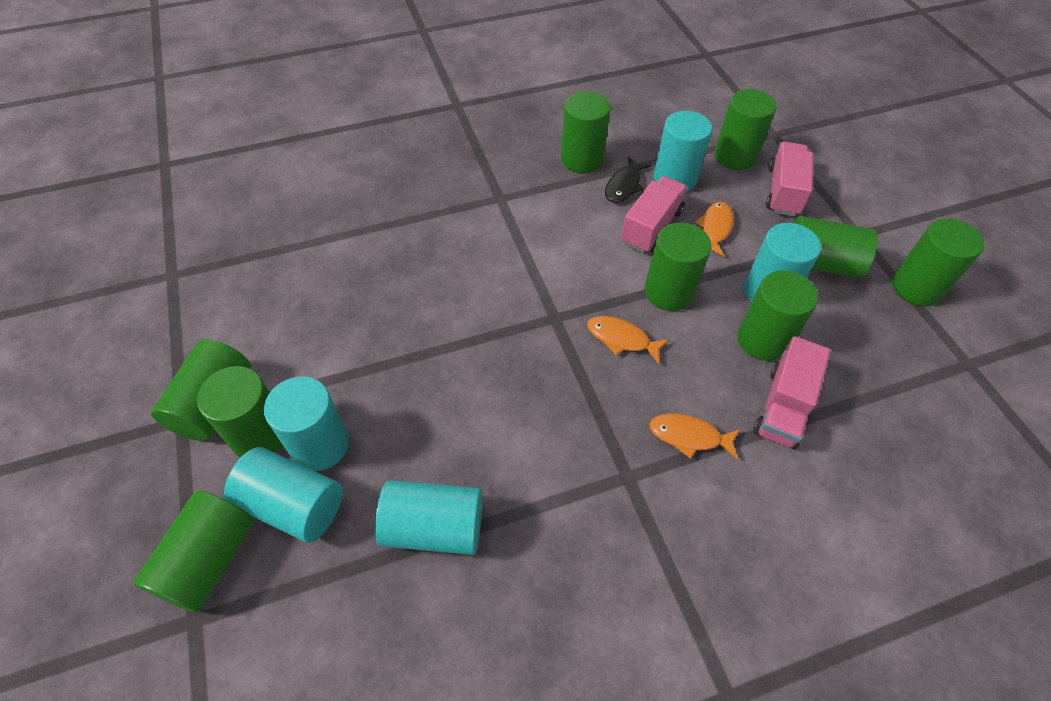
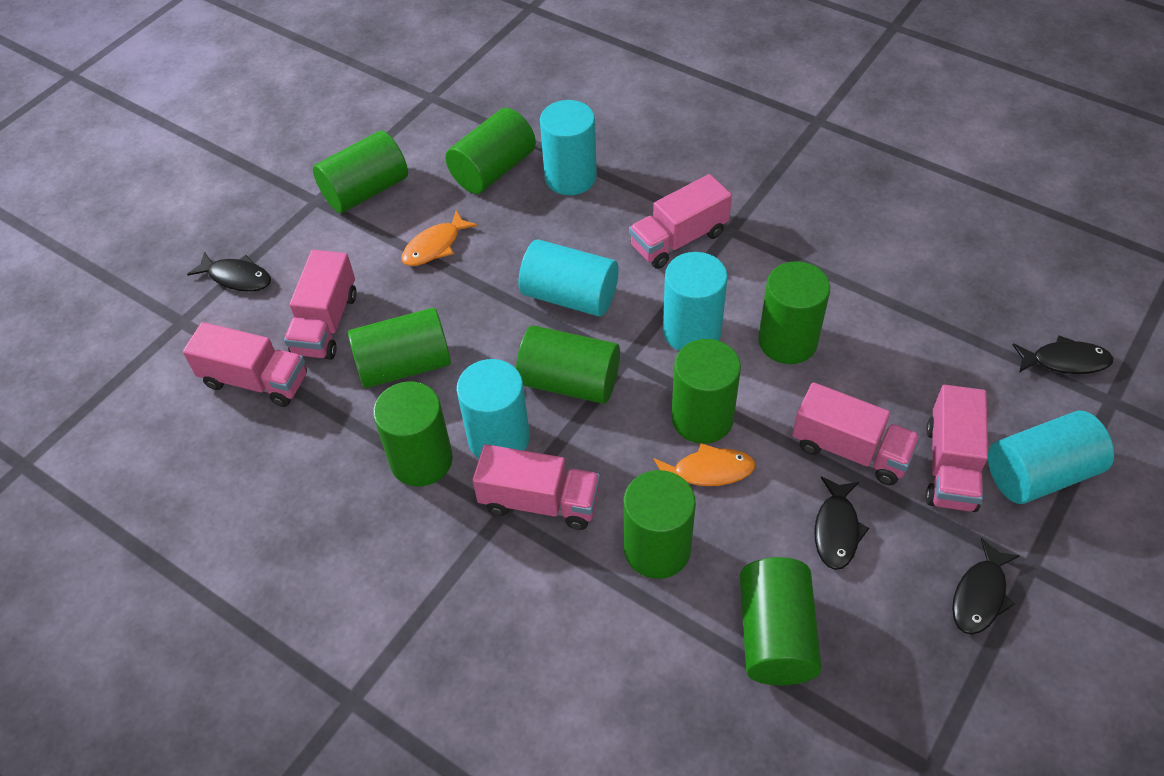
black fish: 1 -> 4
orange fish: 3 -> 2
pink truck: 3 -> 6

